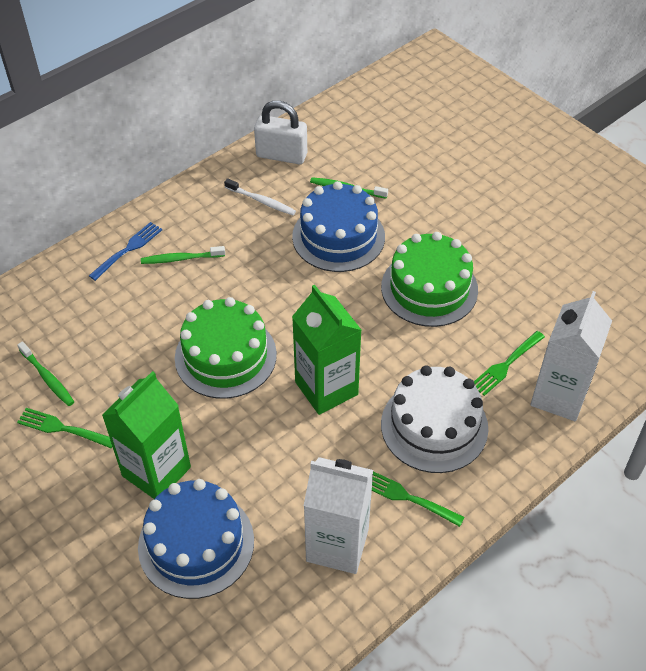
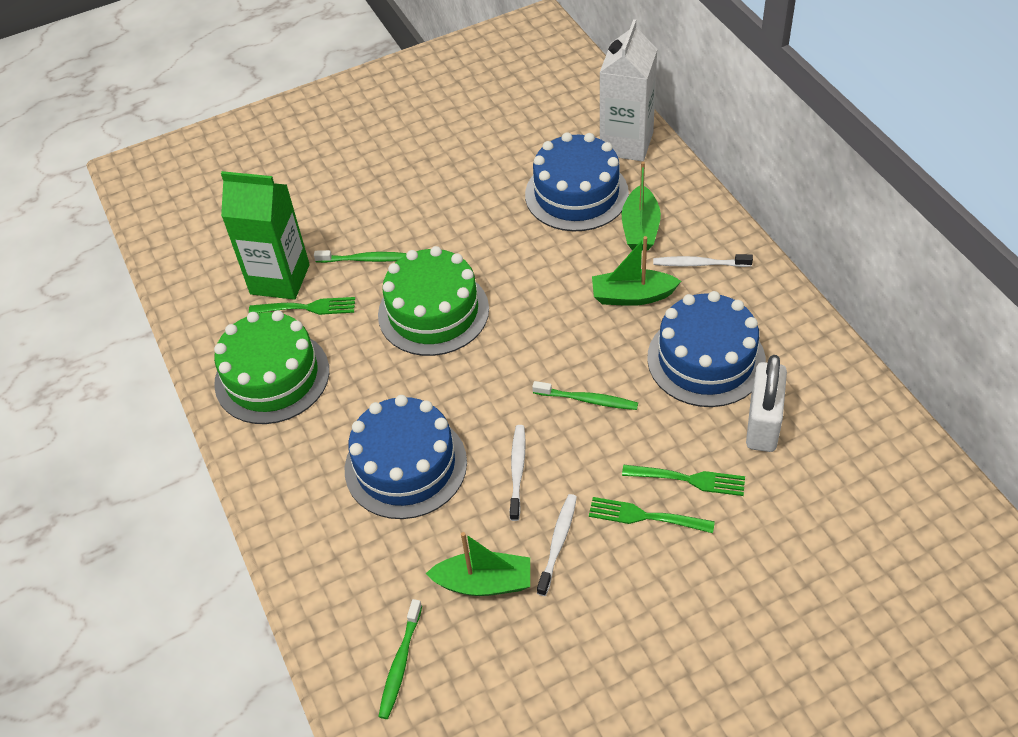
blue cake: 2 -> 3
blue fork: 1 -> 0
green boat: 0 -> 3
green carton: 2 -> 1
white cake: 1 -> 0
white carton: 2 -> 1
white toothbrush: 1 -> 3

